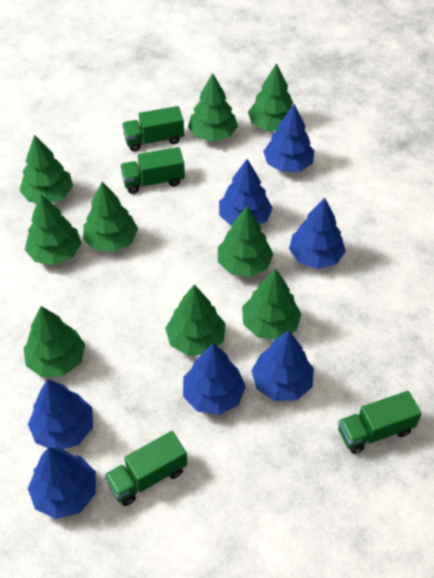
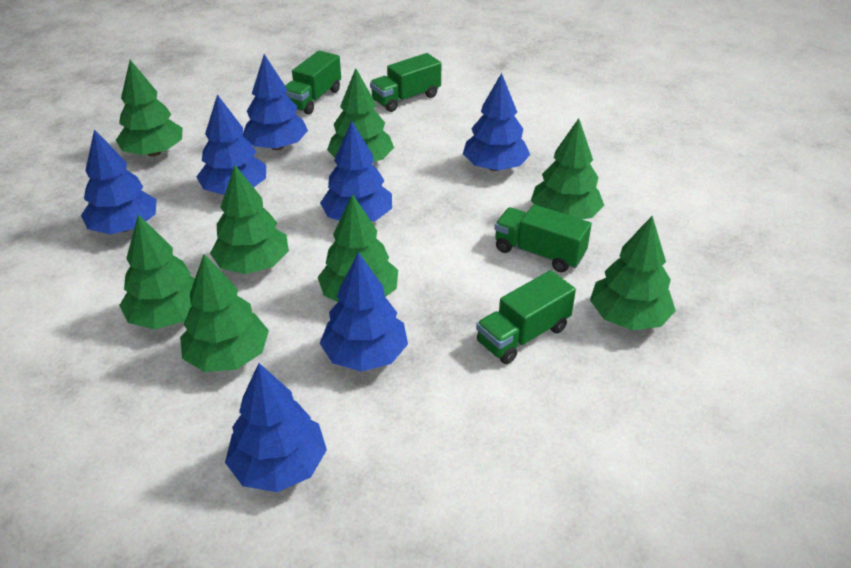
green tree: 9 -> 8

